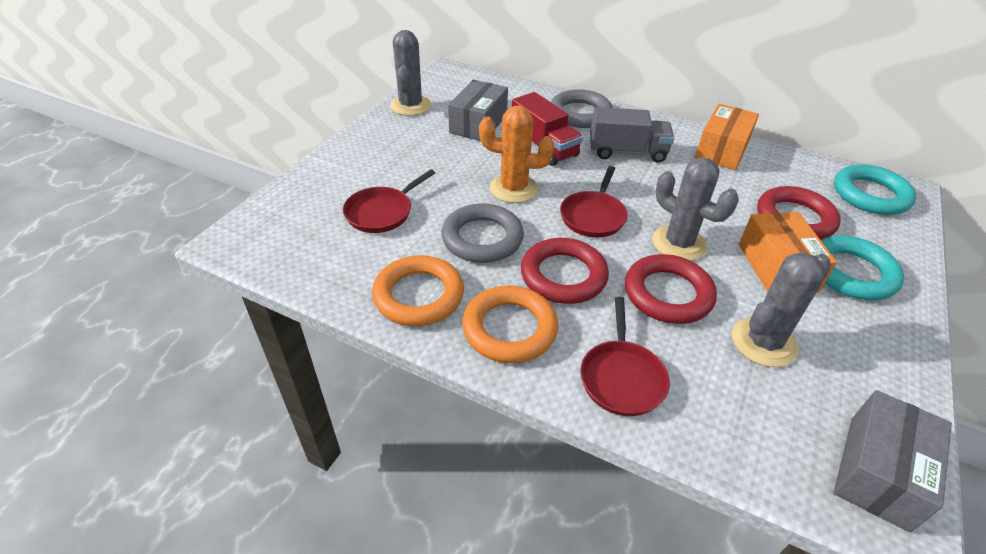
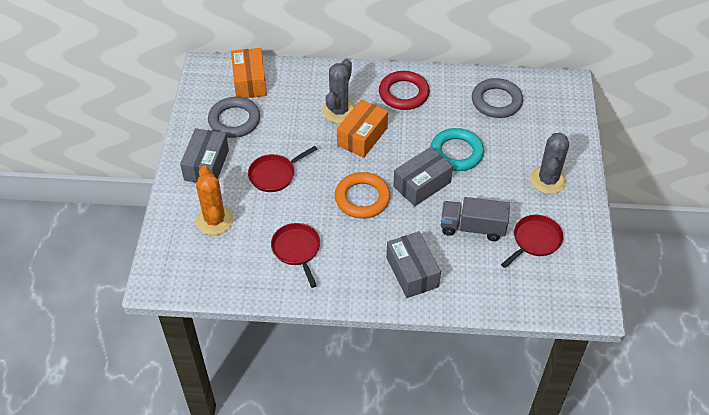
grey box: 2 -> 3
grey cactus: 3 -> 2
orange ring: 2 -> 1
red ring: 3 -> 1
red truck: 1 -> 0
turquoise ring: 2 -> 1

